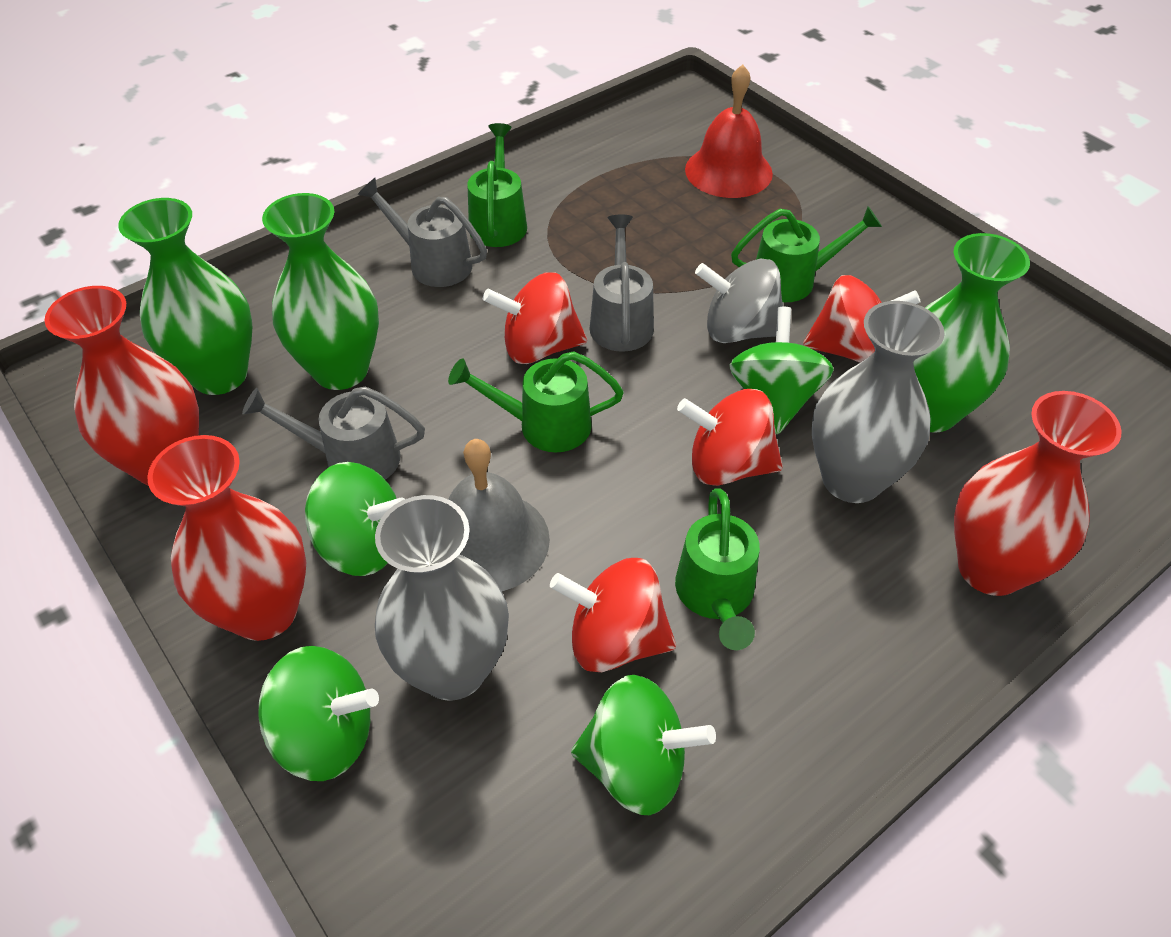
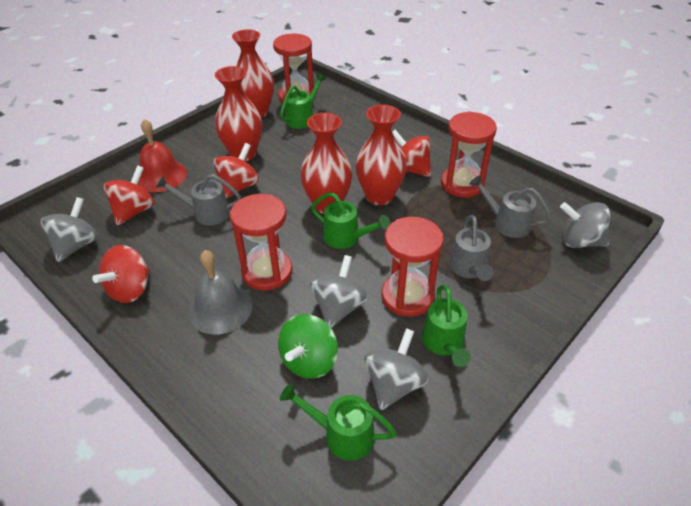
green spinning top: 4 -> 1
green vase: 3 -> 0
grey spinning top: 1 -> 4
grey vase: 2 -> 0
red hourglass: 0 -> 4
red vase: 3 -> 4

